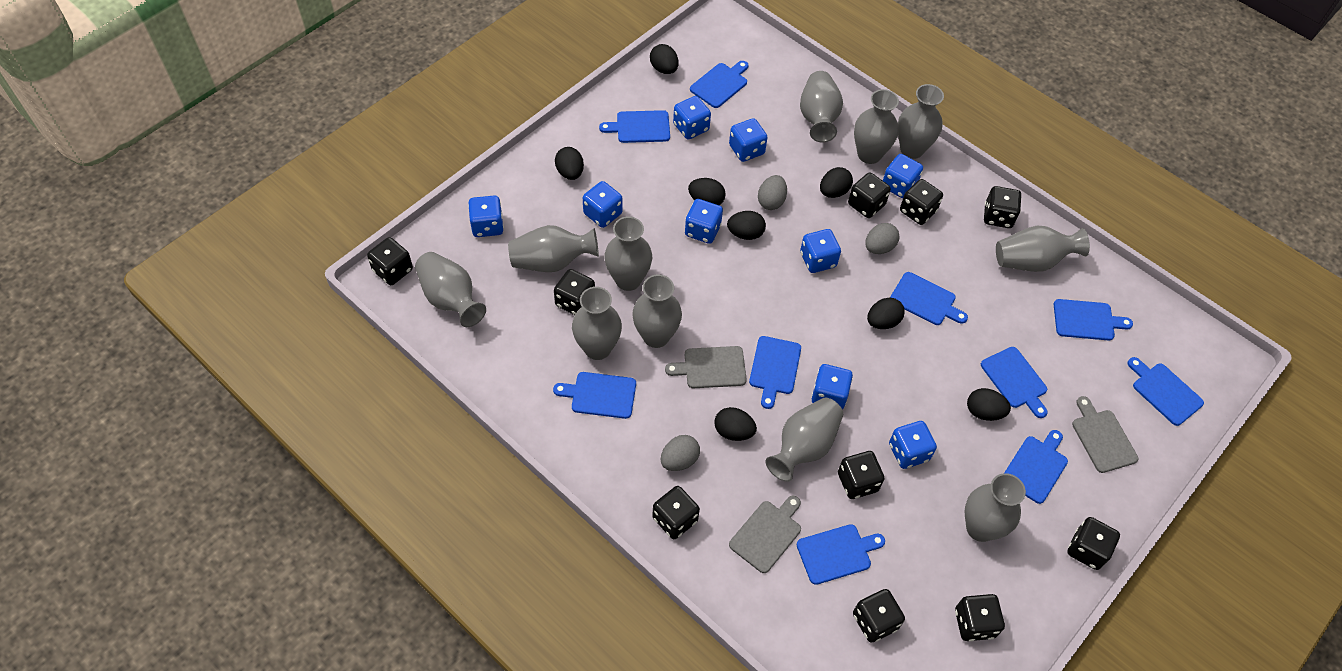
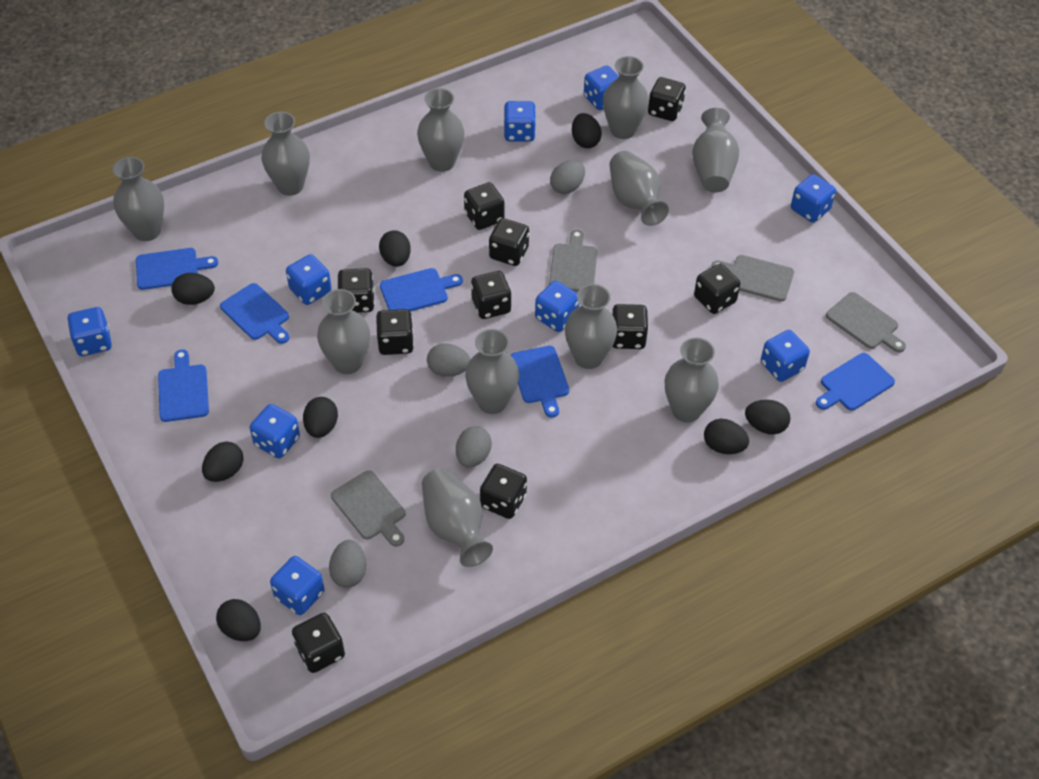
blue cutting board: 10 -> 6
grey cutting board: 3 -> 4
grey egg: 3 -> 4

